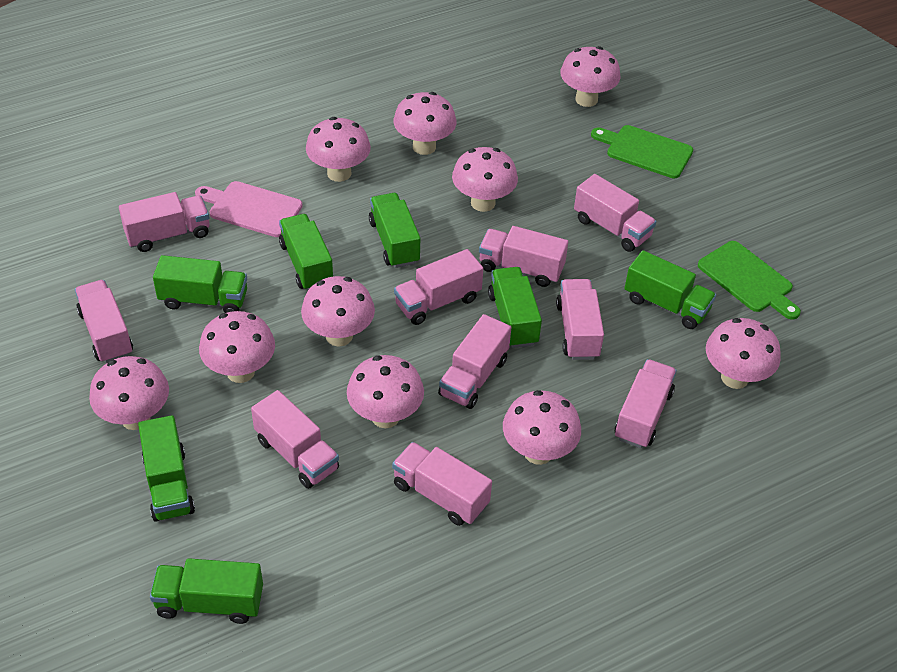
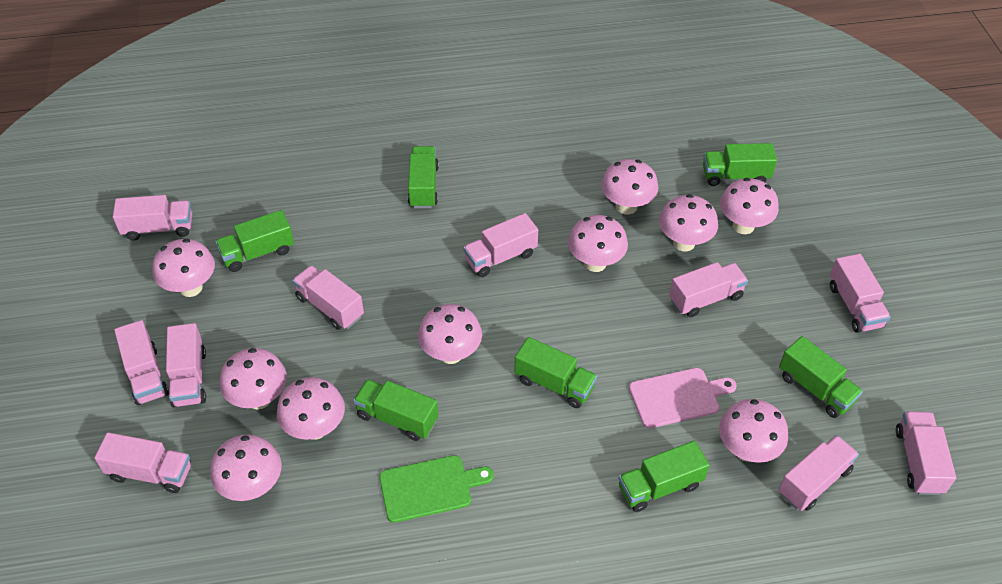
green cutting board: 2 -> 1

